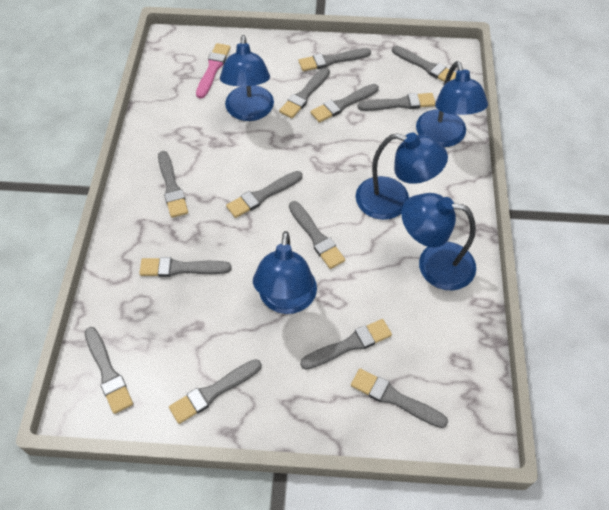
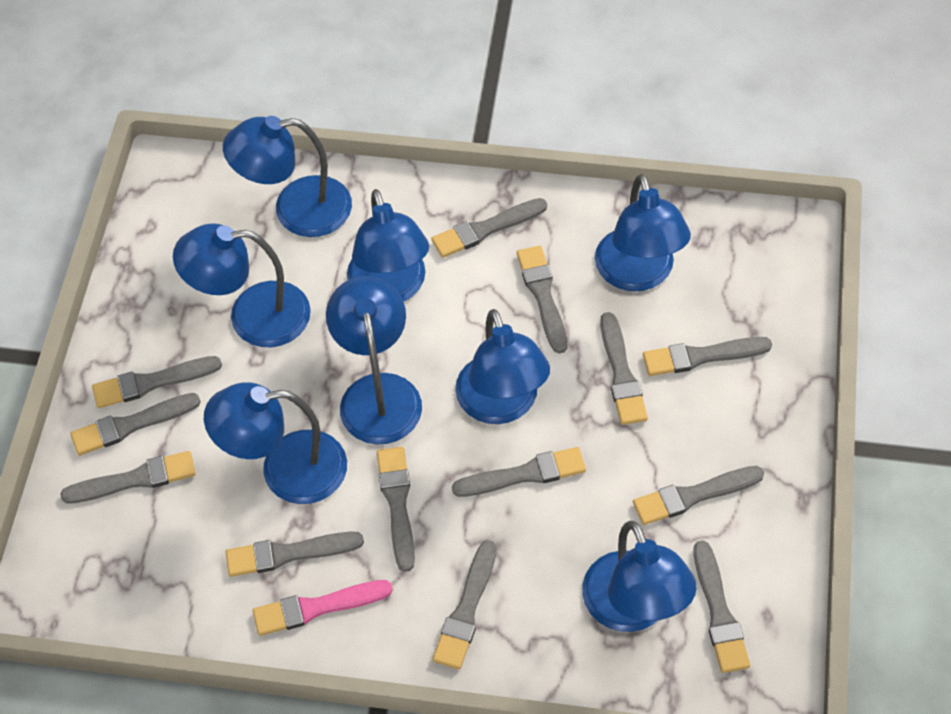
blue lamp: 5 -> 8

